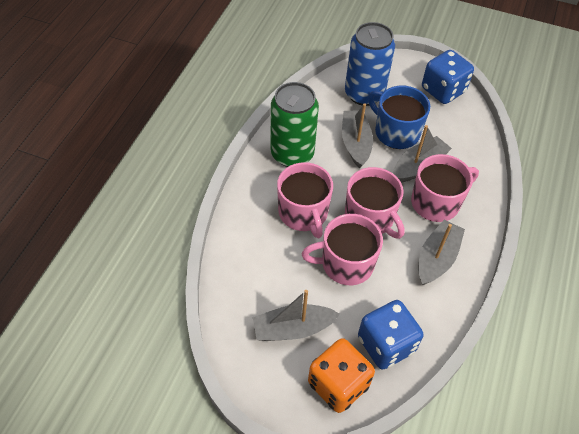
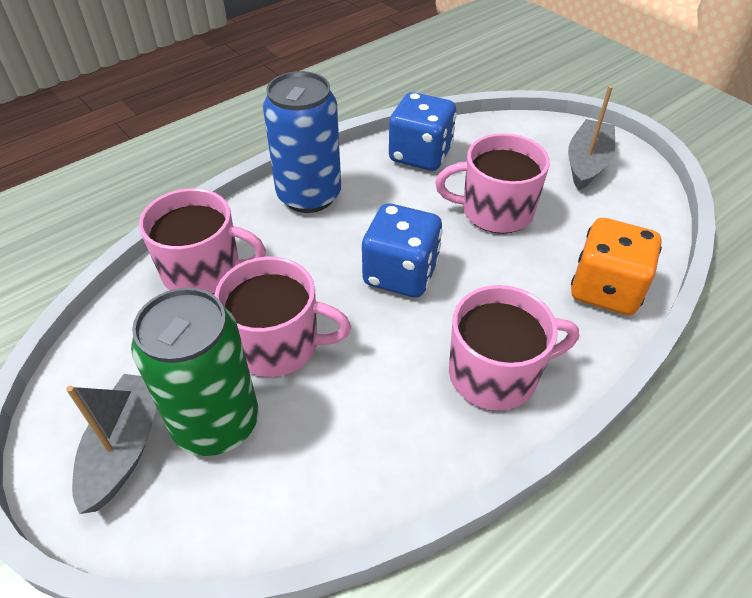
blue mug: 1 -> 0
grey boat: 4 -> 2

